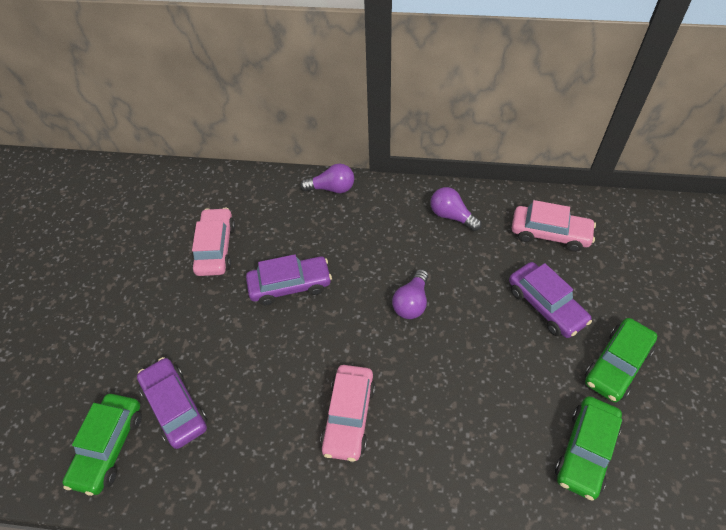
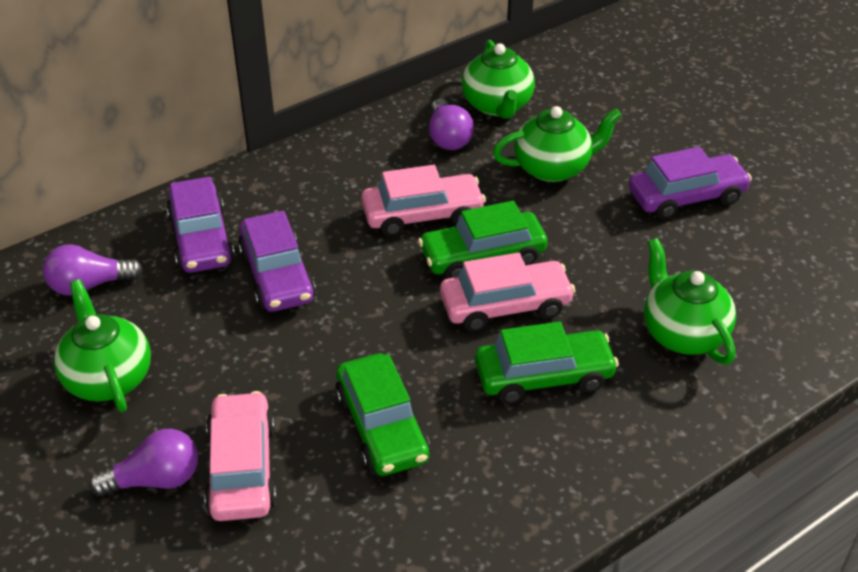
green teapot: 0 -> 4

